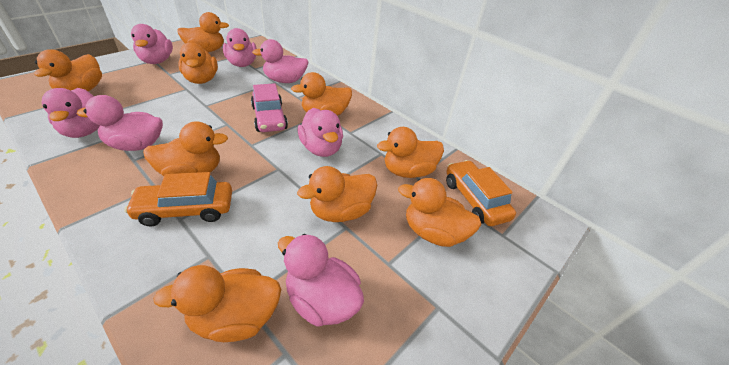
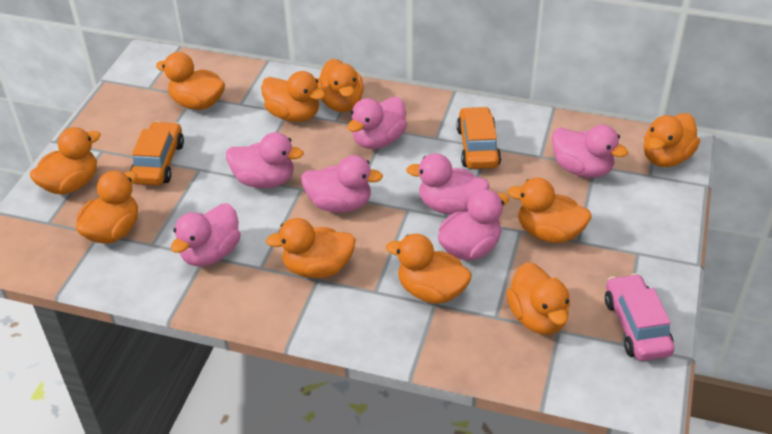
orange duck: 9 -> 10

